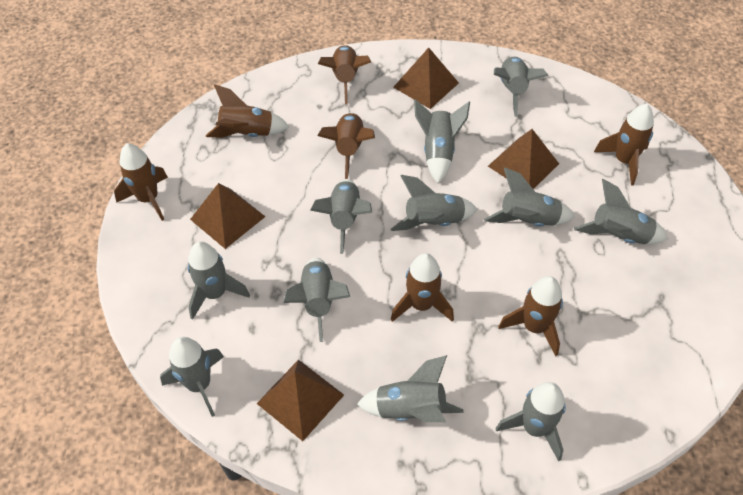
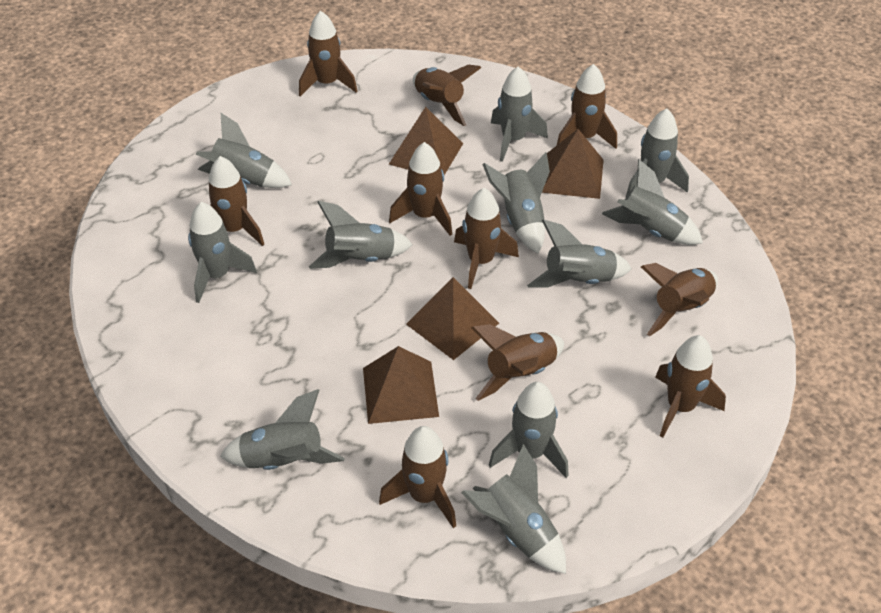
brown rocket: 7 -> 10

